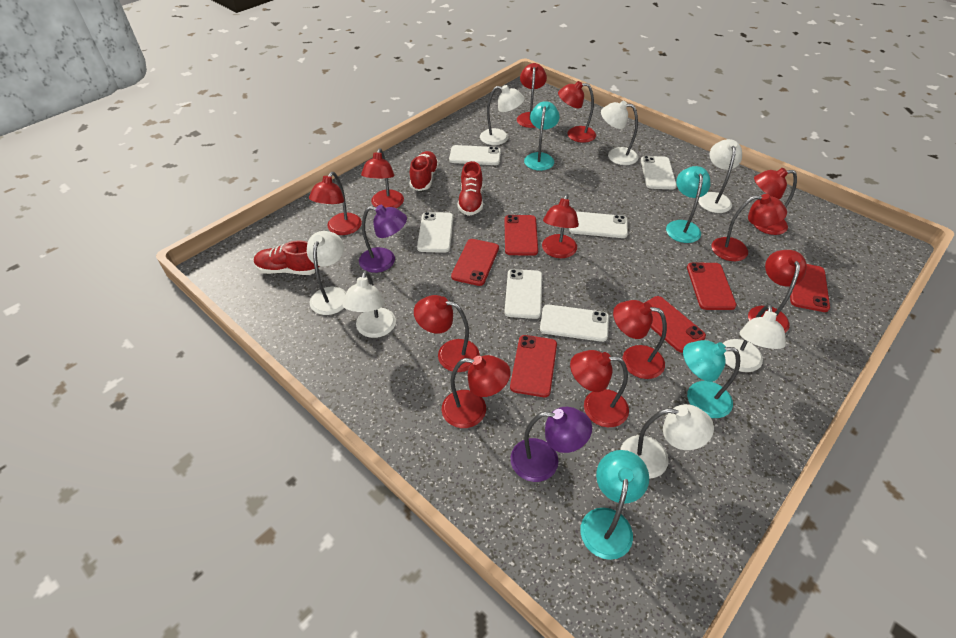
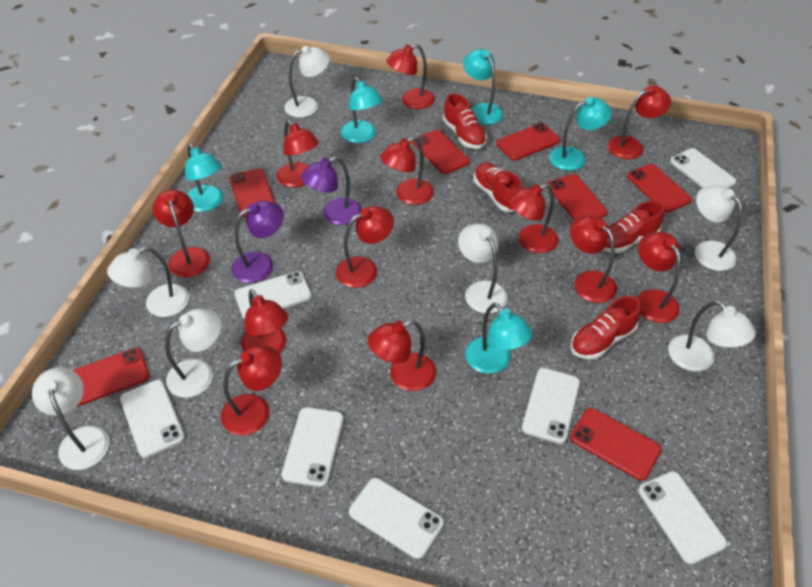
red phone: 6 -> 7
red shoe: 3 -> 4
turquoise lamp: 4 -> 5
white phone: 6 -> 7

